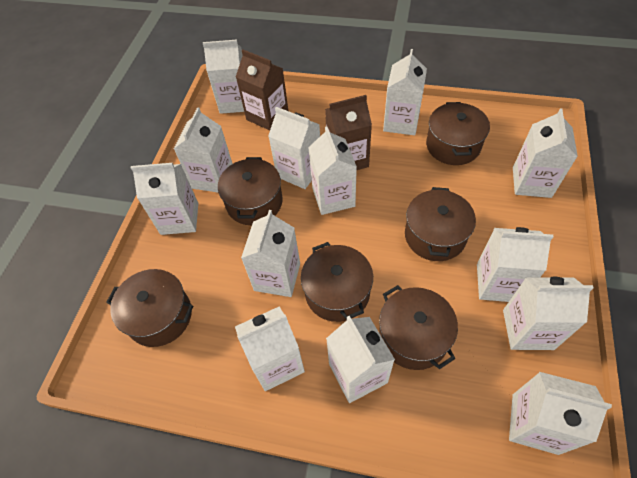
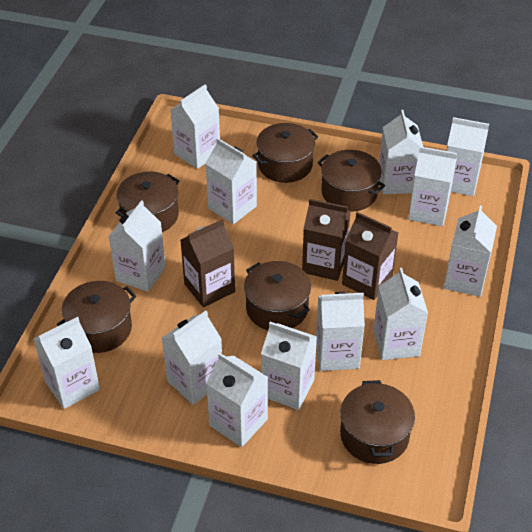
brown carton: 2 -> 3

